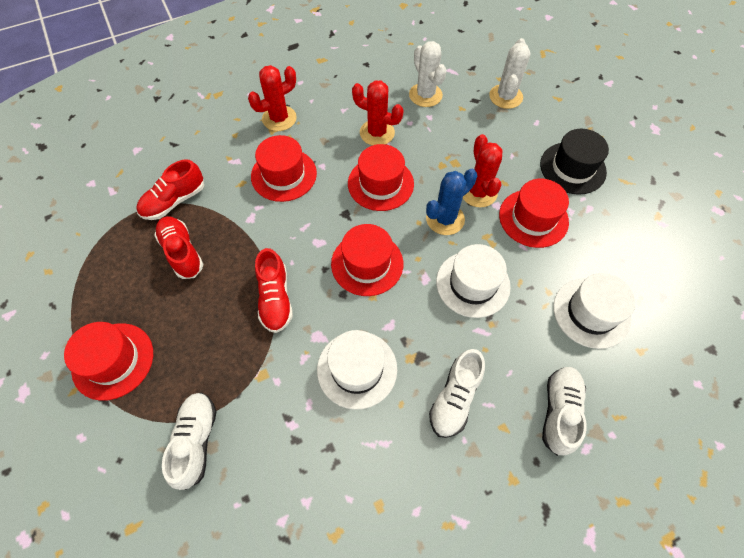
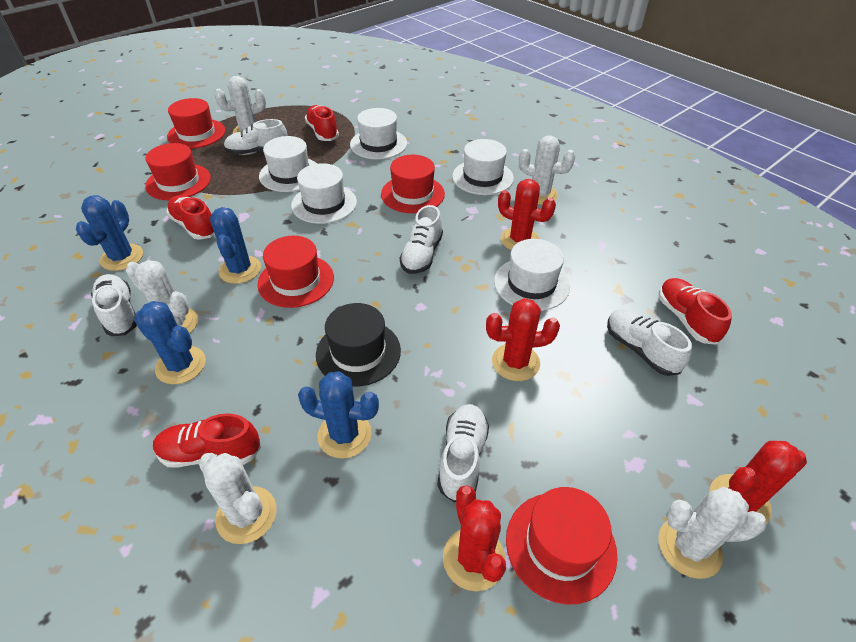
blue cactus: 1 -> 4
red cactus: 3 -> 4
red shoe: 3 -> 4
white cactus: 2 -> 5
white hat: 3 -> 5
white shoe: 3 -> 5

